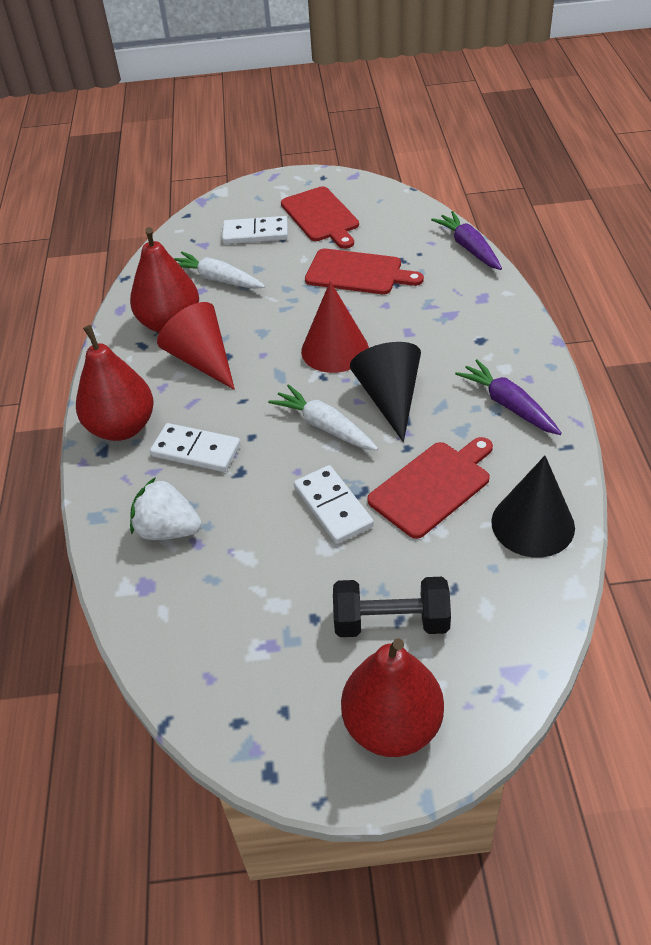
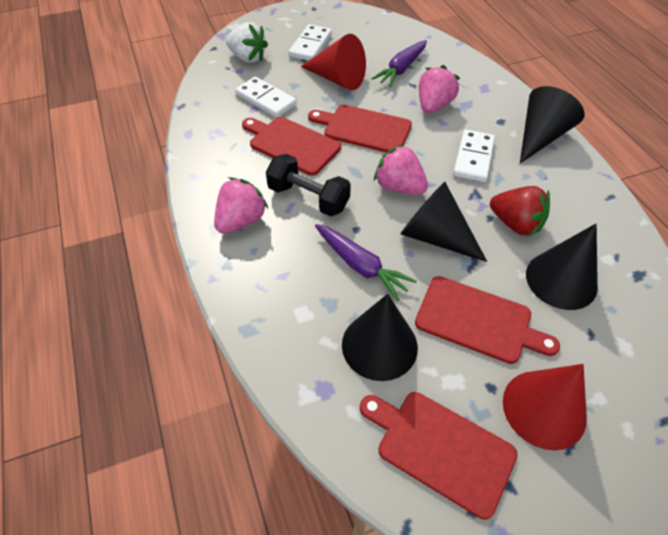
black cone: 2 -> 4
pink strawberry: 0 -> 3
red cutting board: 3 -> 4
red pear: 3 -> 0
red strawberry: 0 -> 1
white carrot: 2 -> 0

